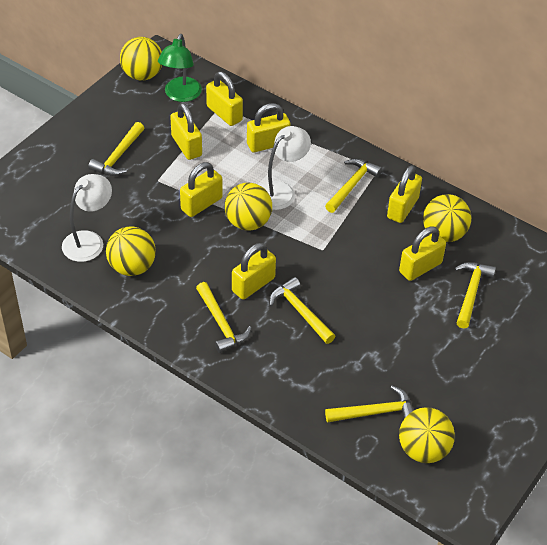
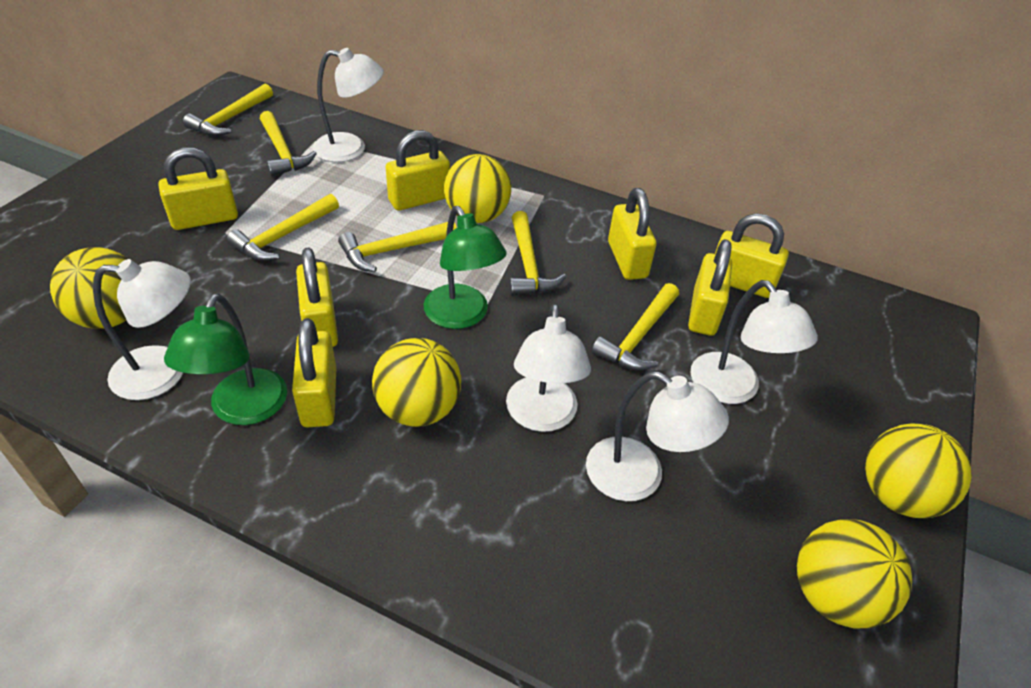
green lamp: 1 -> 2
white lamp: 2 -> 5

